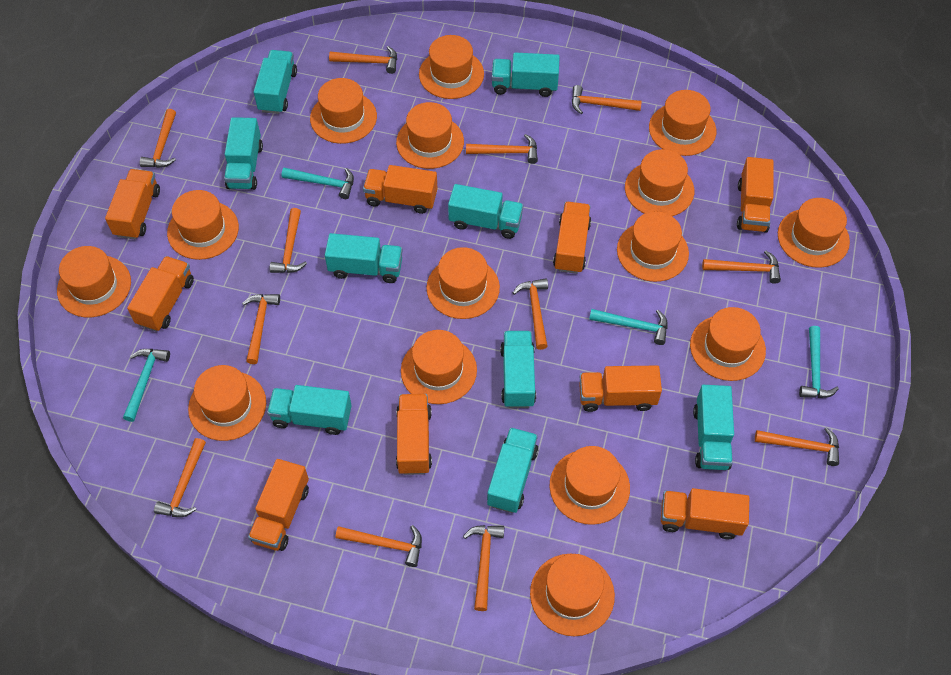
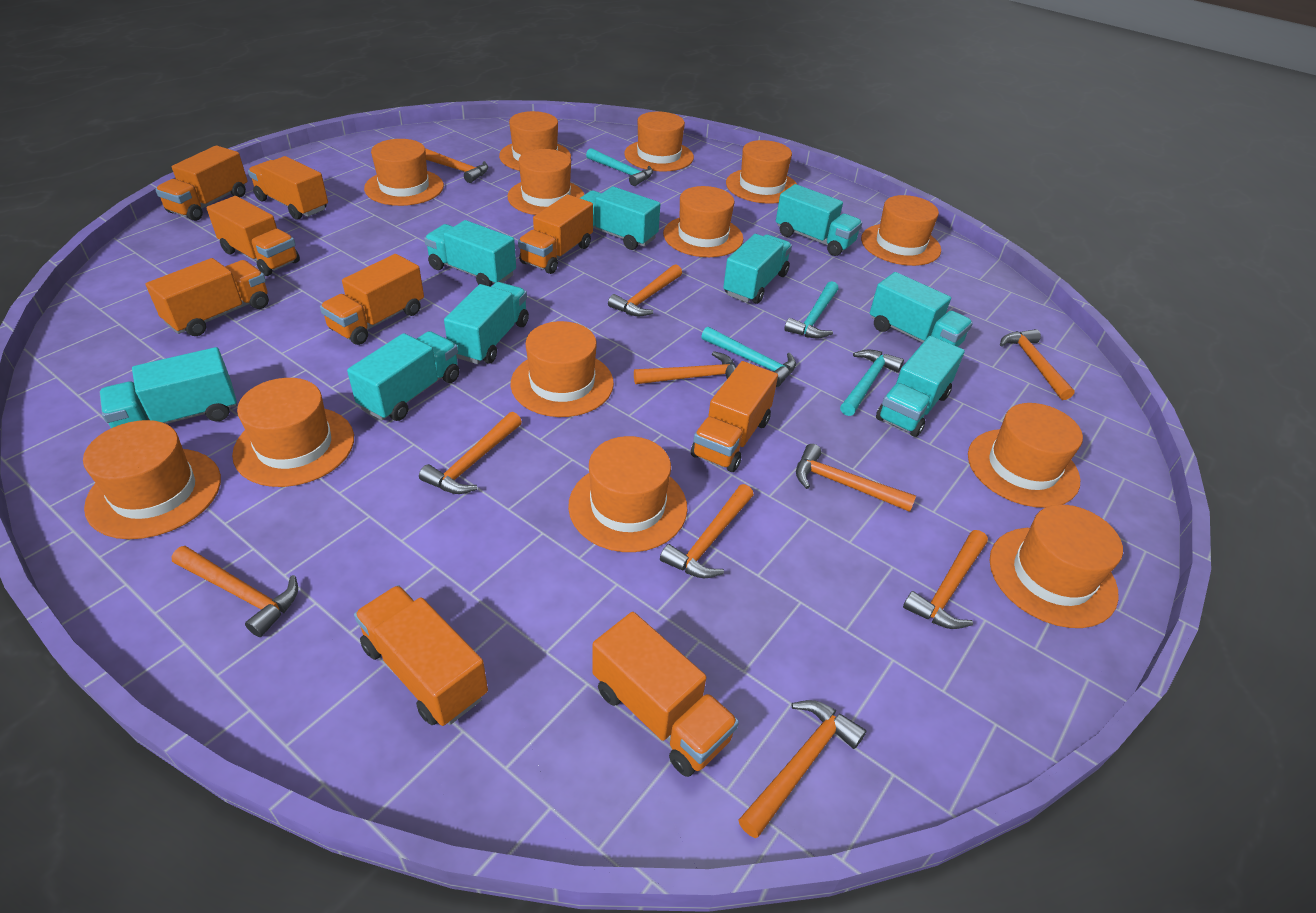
orange hammer: 12 -> 10
orange hat: 15 -> 13

